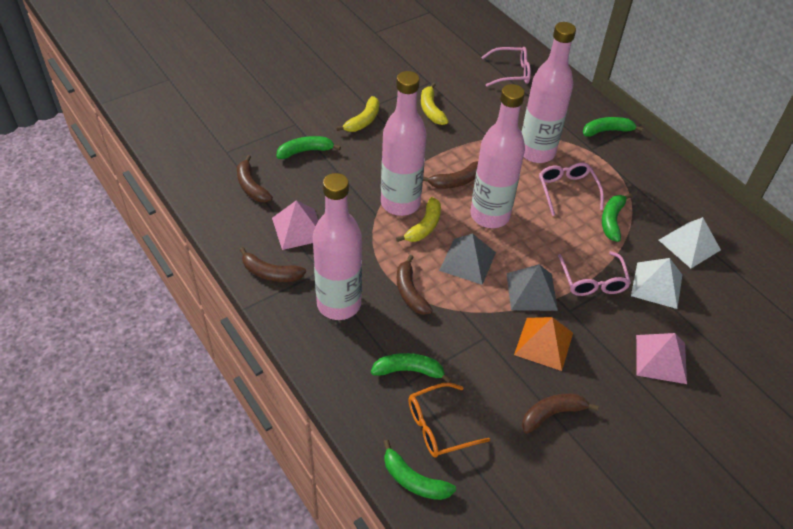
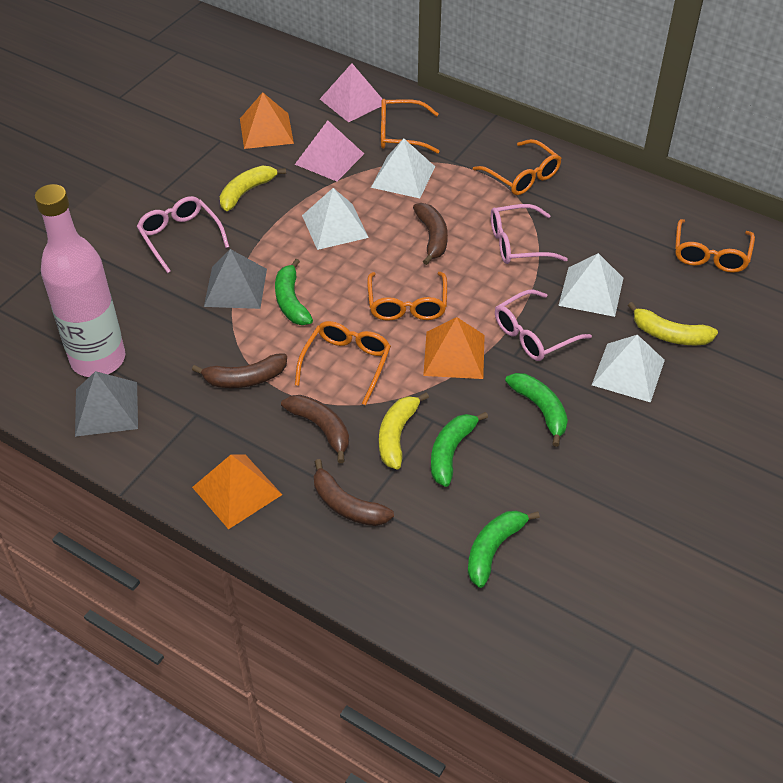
brown banana: 5 -> 4
green banana: 5 -> 4
orange glasses: 1 -> 5
orange pyramid: 1 -> 3
pink bottle: 4 -> 1
white pyramid: 2 -> 4

